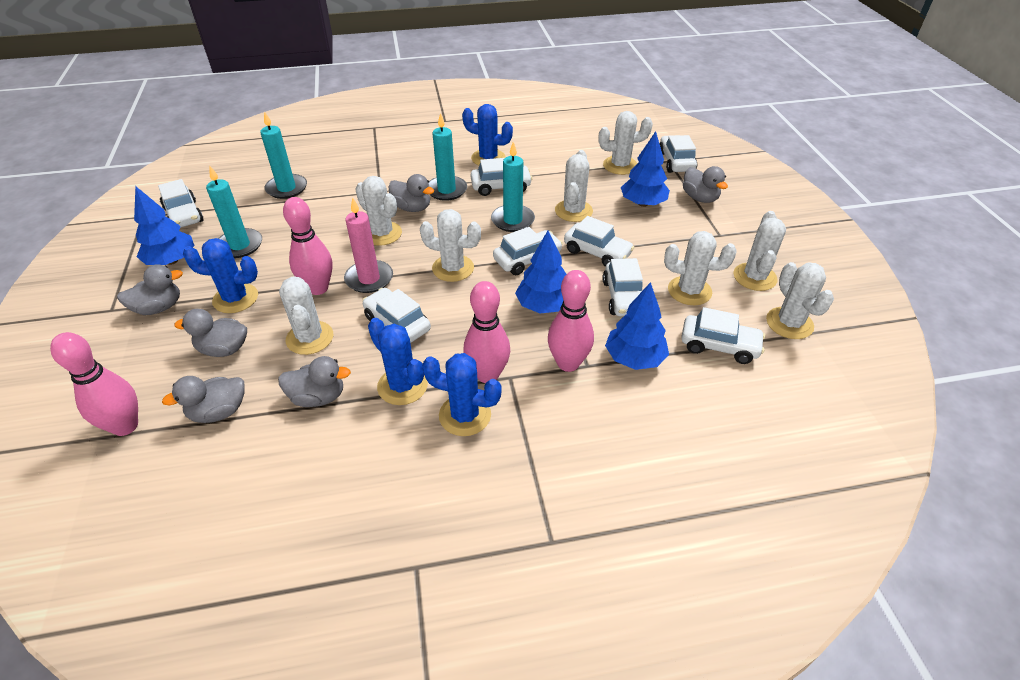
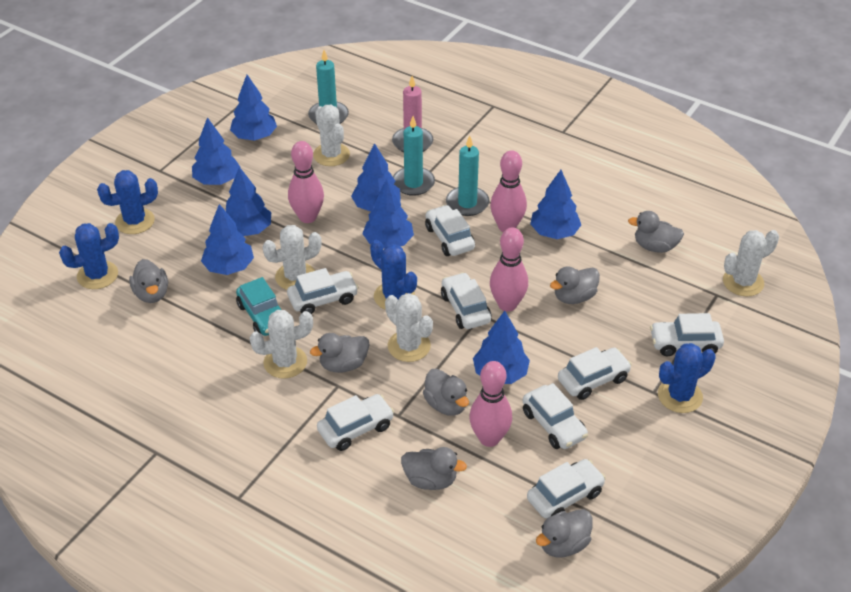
blue tree: 4 -> 8
grey duck: 6 -> 7
turquoise candle: 4 -> 3
turquoise car: 0 -> 1
white cactus: 8 -> 5

